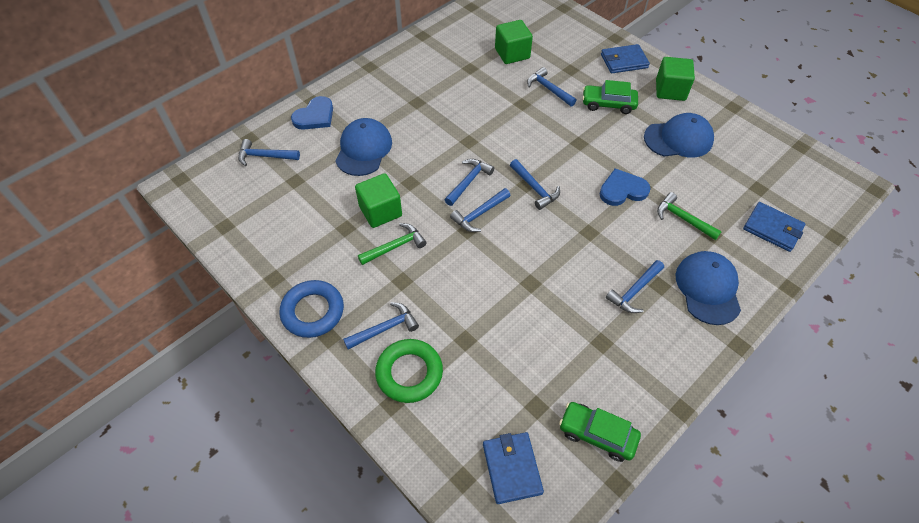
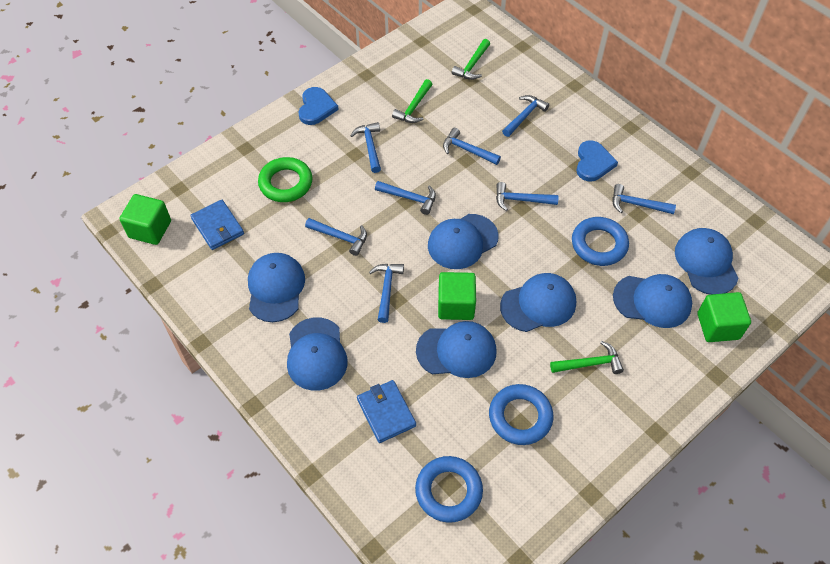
blue cap: 3 -> 7
blue hammer: 7 -> 8
blue ring: 1 -> 3
blue wallet: 3 -> 2
green car: 2 -> 0
green hammer: 2 -> 3

